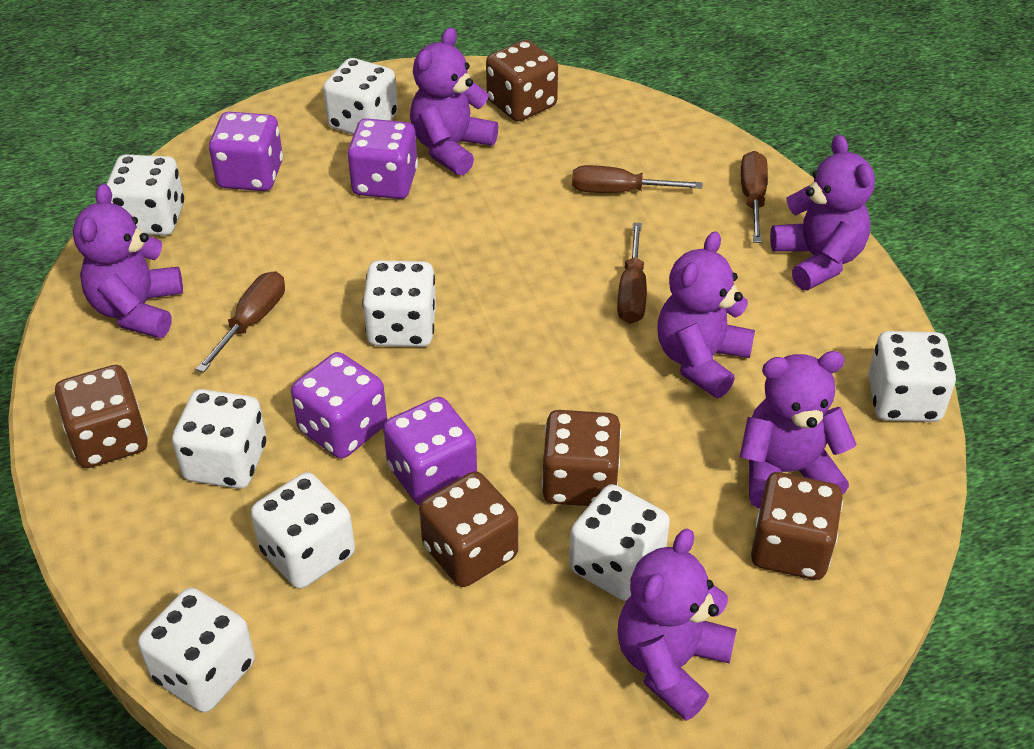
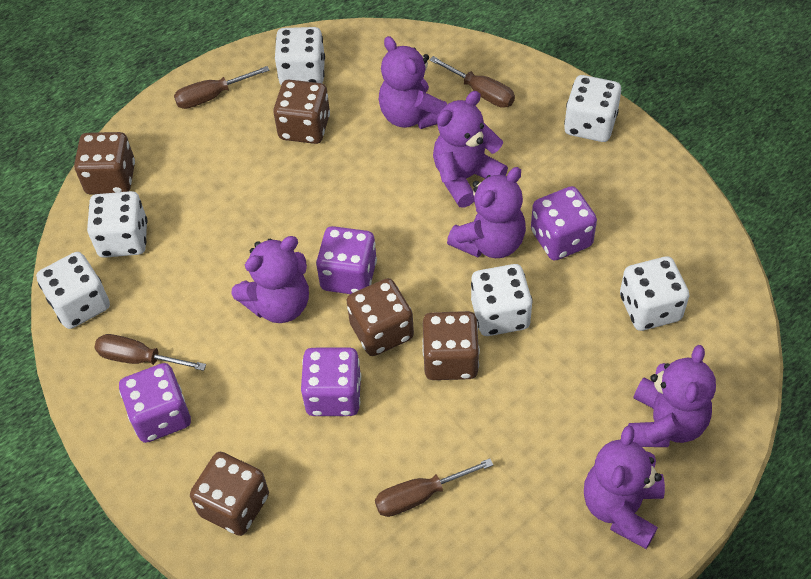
white dice: 8 -> 6

